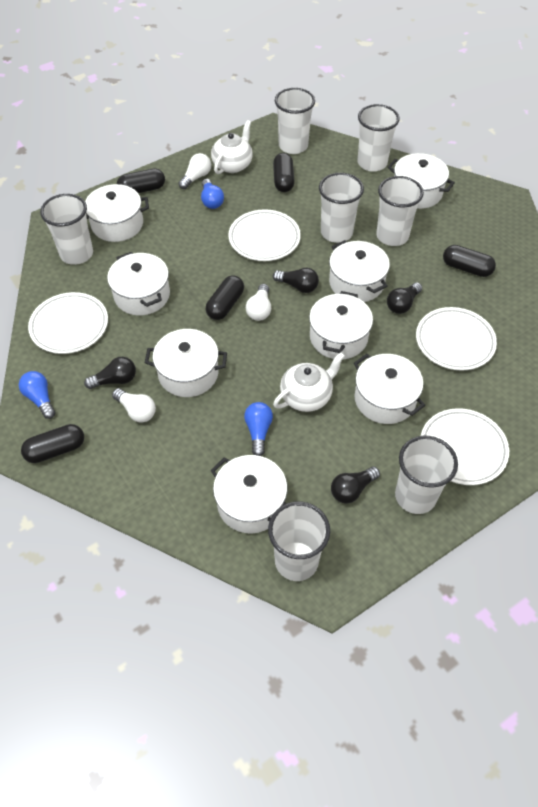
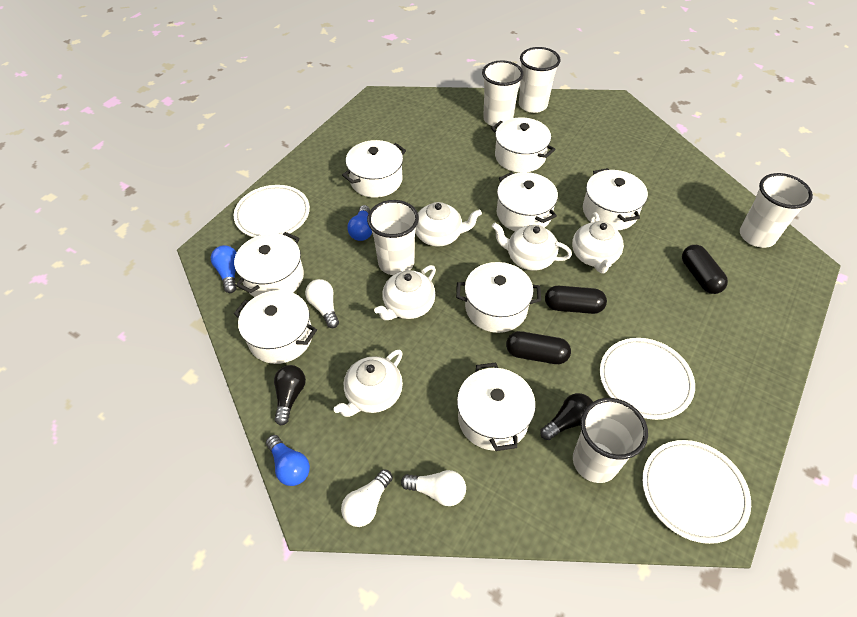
black capsule: 5 -> 3
black light bulb: 4 -> 2
white cup: 7 -> 5
white plate: 4 -> 3
white teapot: 2 -> 5

